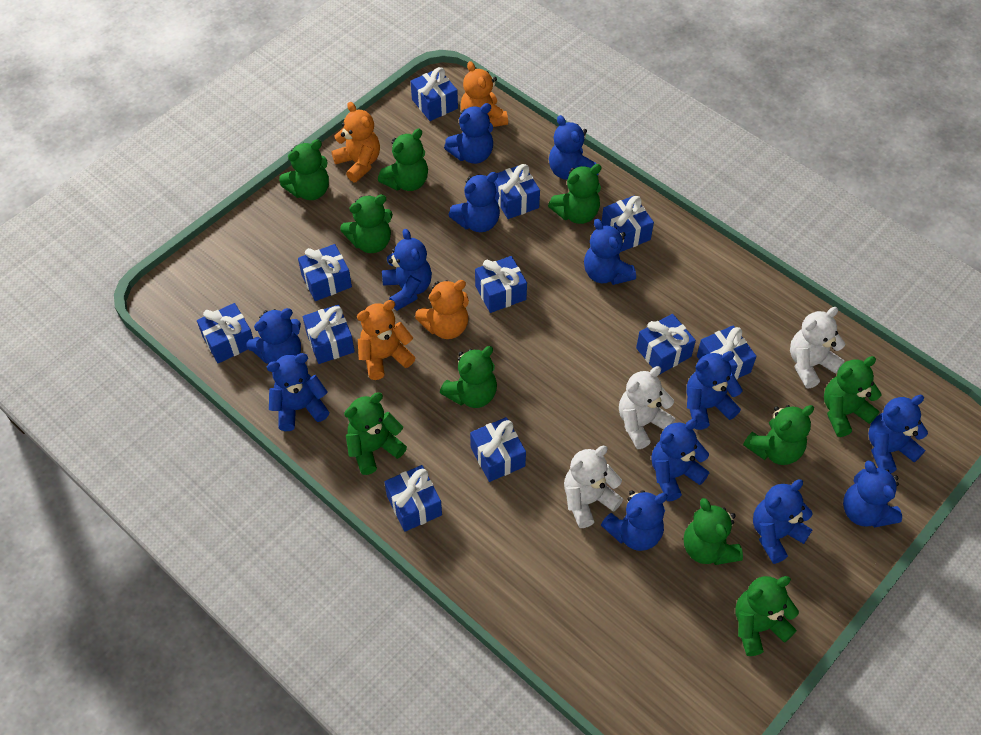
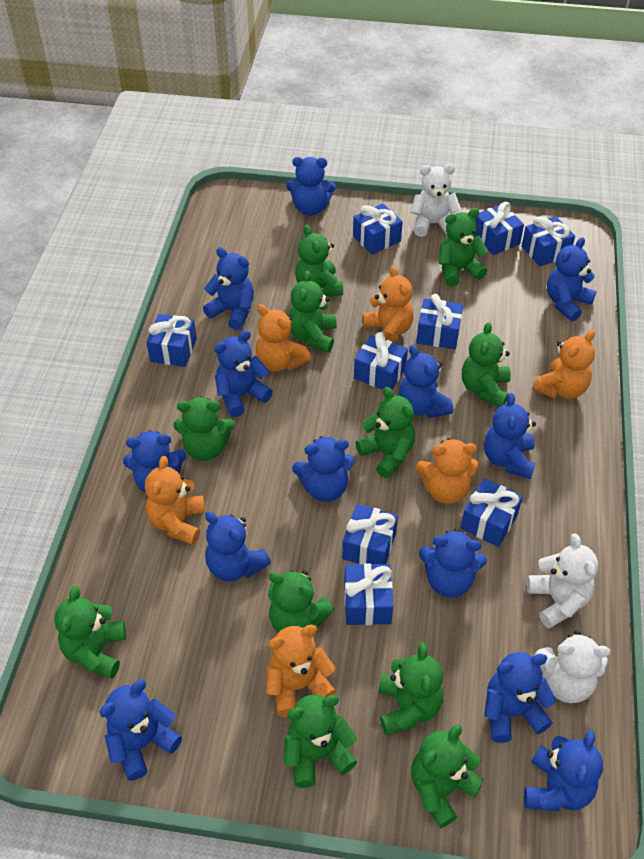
blue gift: 11 -> 9
green teddy bear: 10 -> 11
orange teddy bear: 4 -> 6

